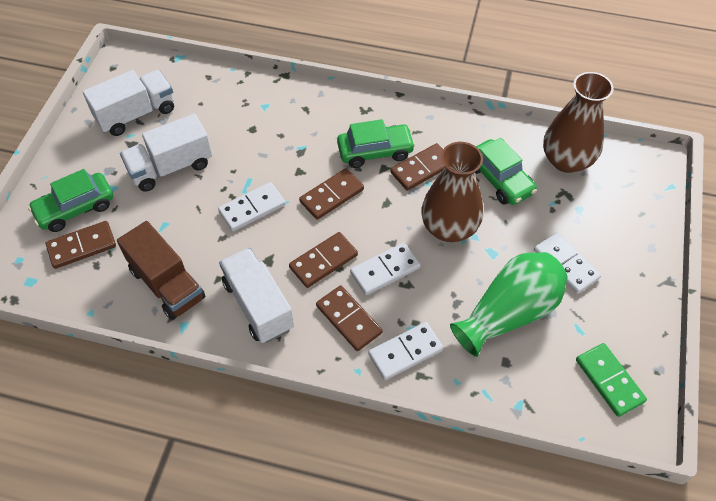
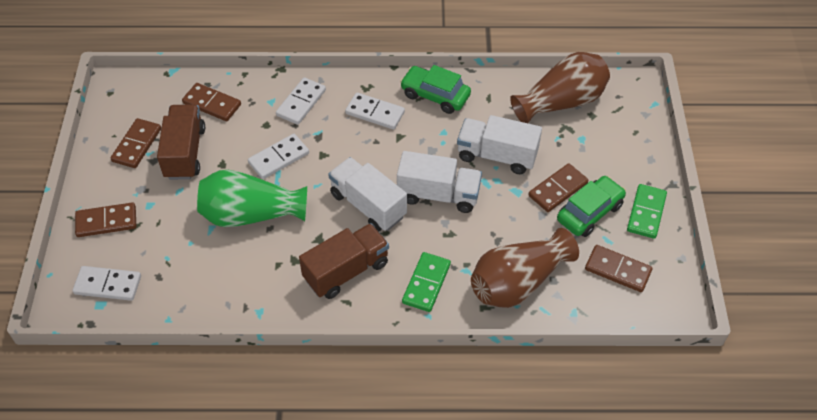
brown truck: 1 -> 2
green car: 3 -> 2
green domino: 1 -> 2

